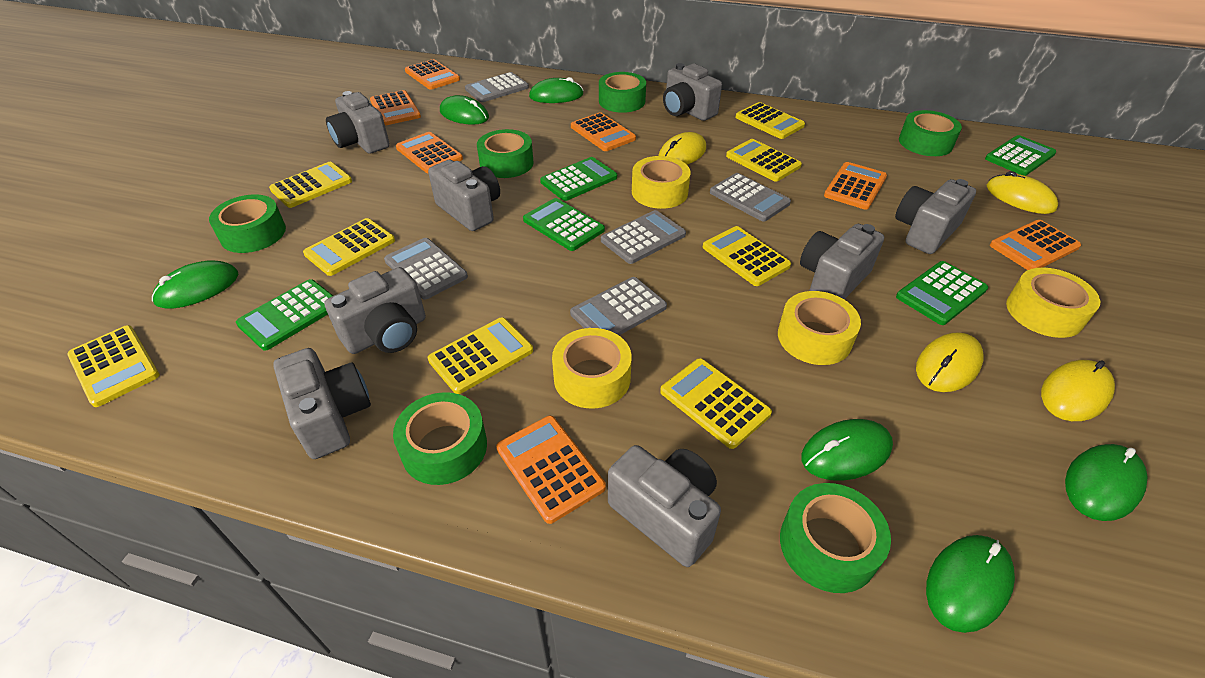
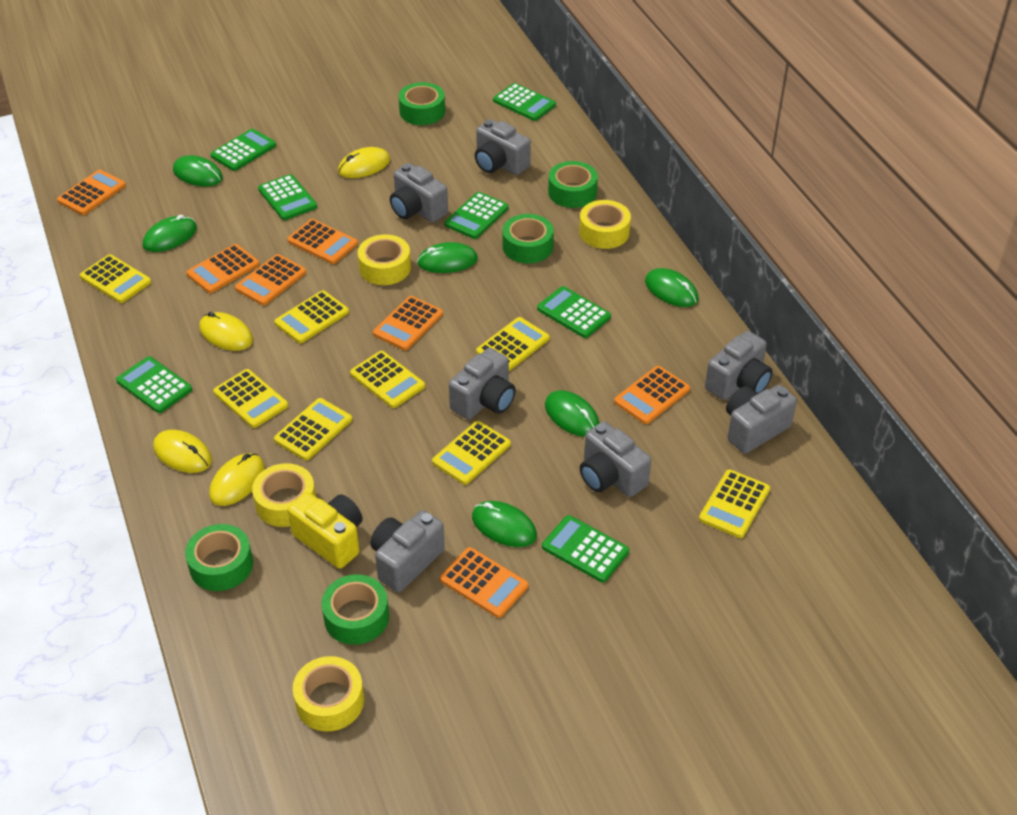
green calculator: 5 -> 7
green tape: 6 -> 5
grey calculator: 5 -> 0
grey camera: 8 -> 7
yellow camera: 0 -> 1

